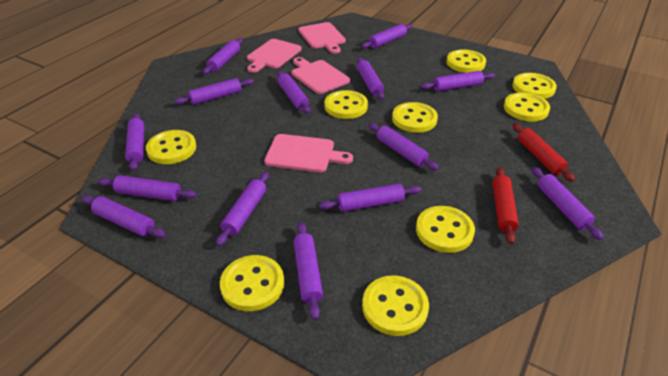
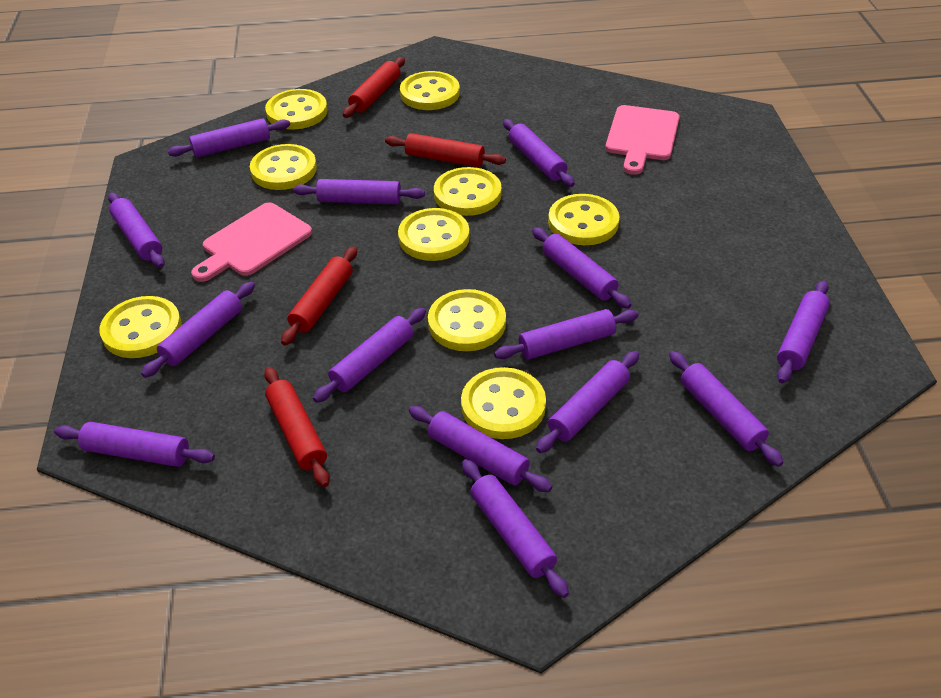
pink cutting board: 4 -> 2
red rolling pin: 2 -> 4

